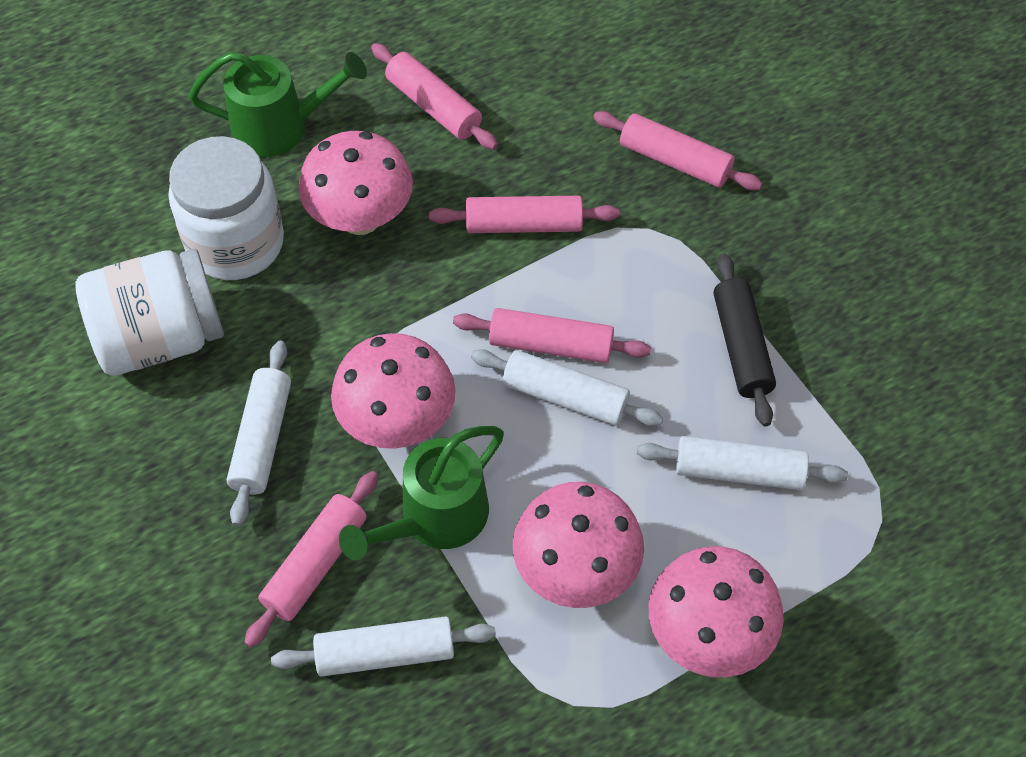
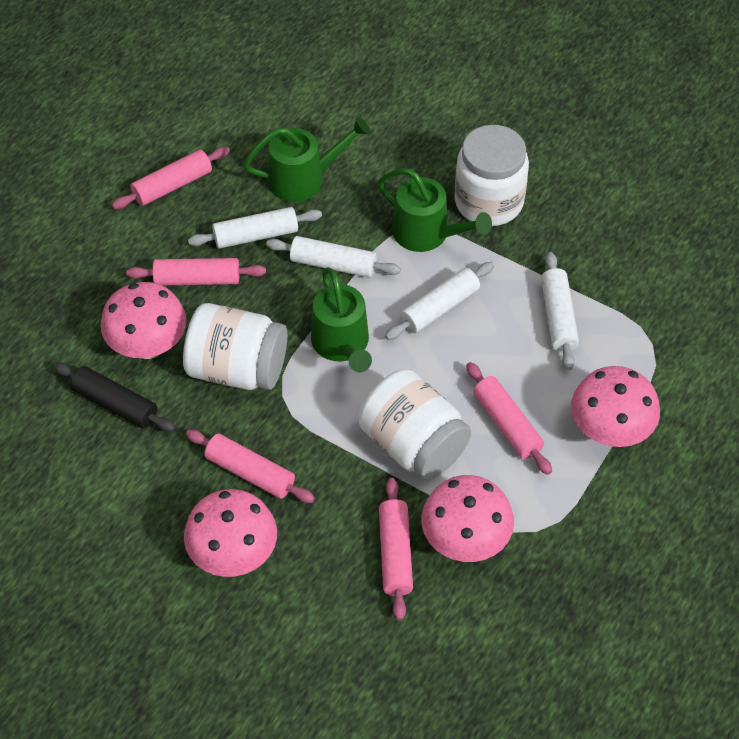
green watering can: 2 -> 3
white jar: 2 -> 3

